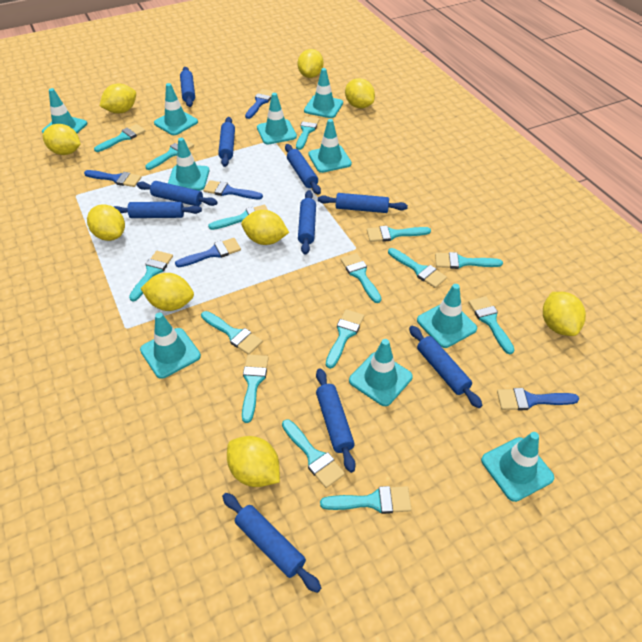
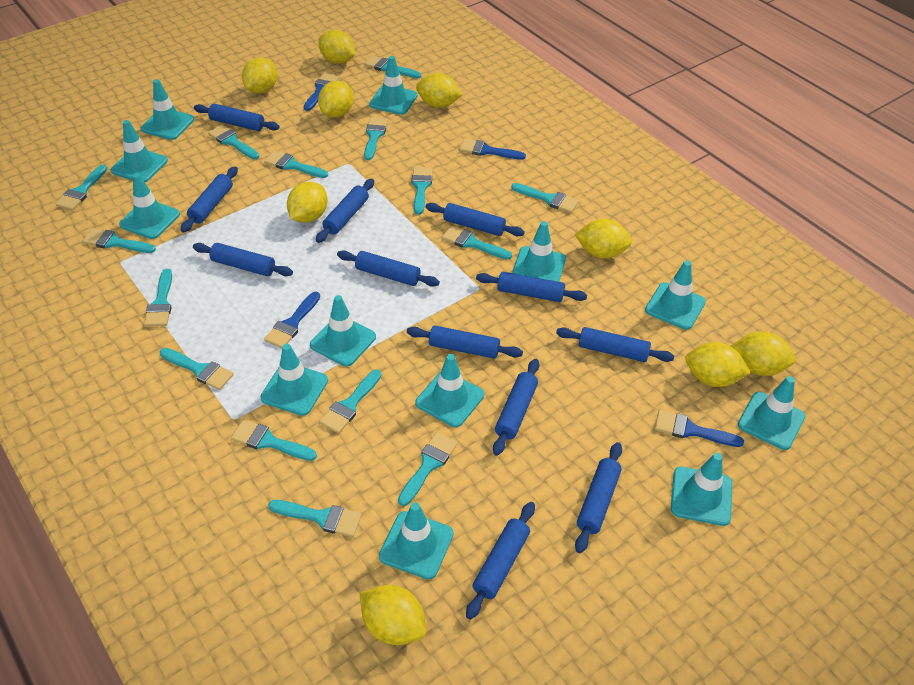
blue brush: 5 -> 4
blue rolling pin: 10 -> 12
turquoise traffic cone: 10 -> 12

